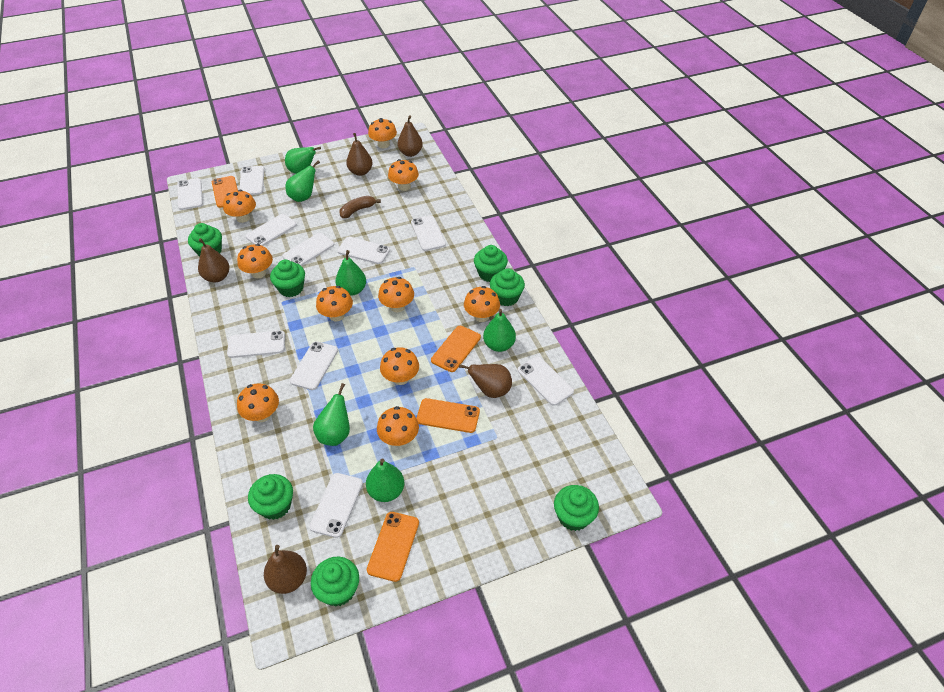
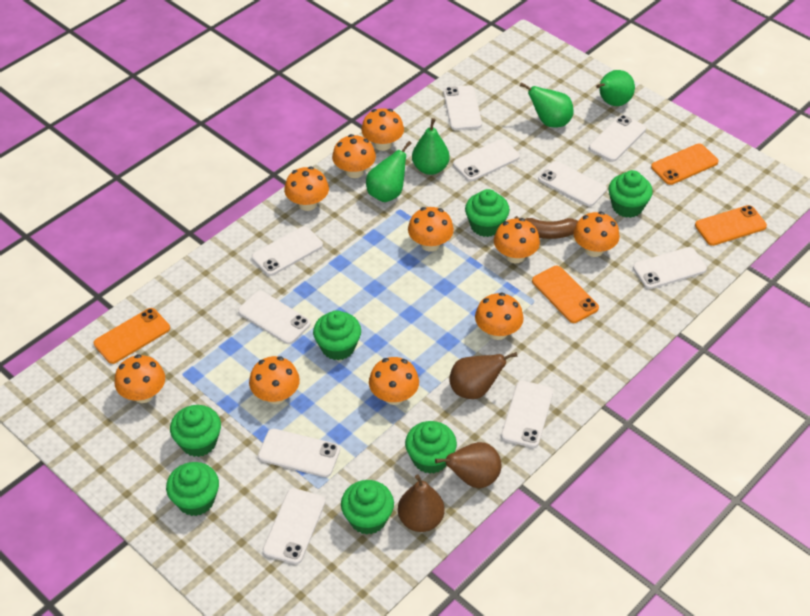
brown pear: 5 -> 3
green pear: 6 -> 4

